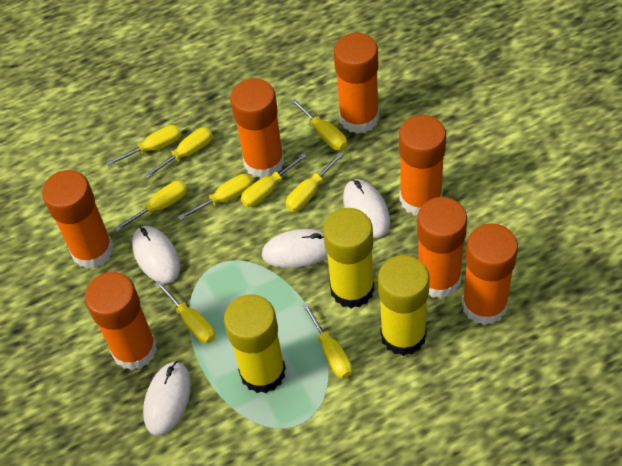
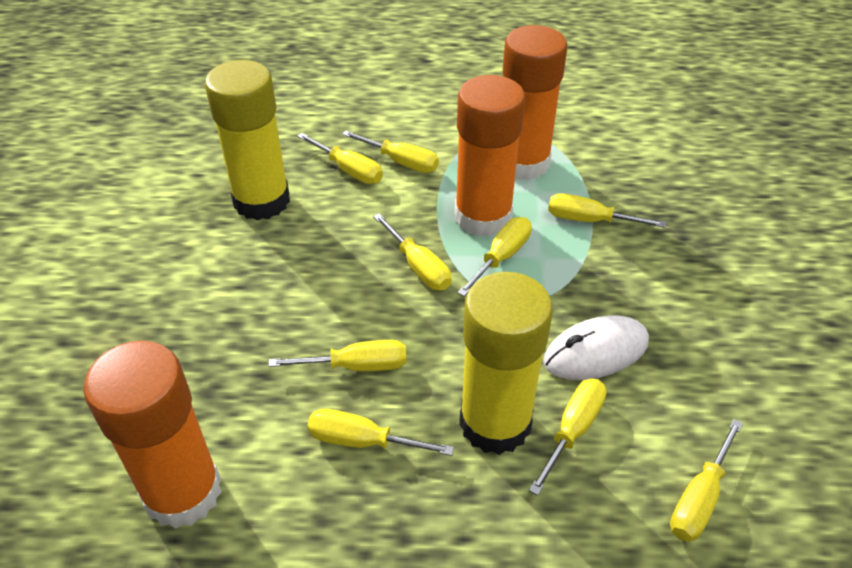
orange glue stick: 7 -> 3
white mouse: 4 -> 1
yellow glue stick: 3 -> 2

